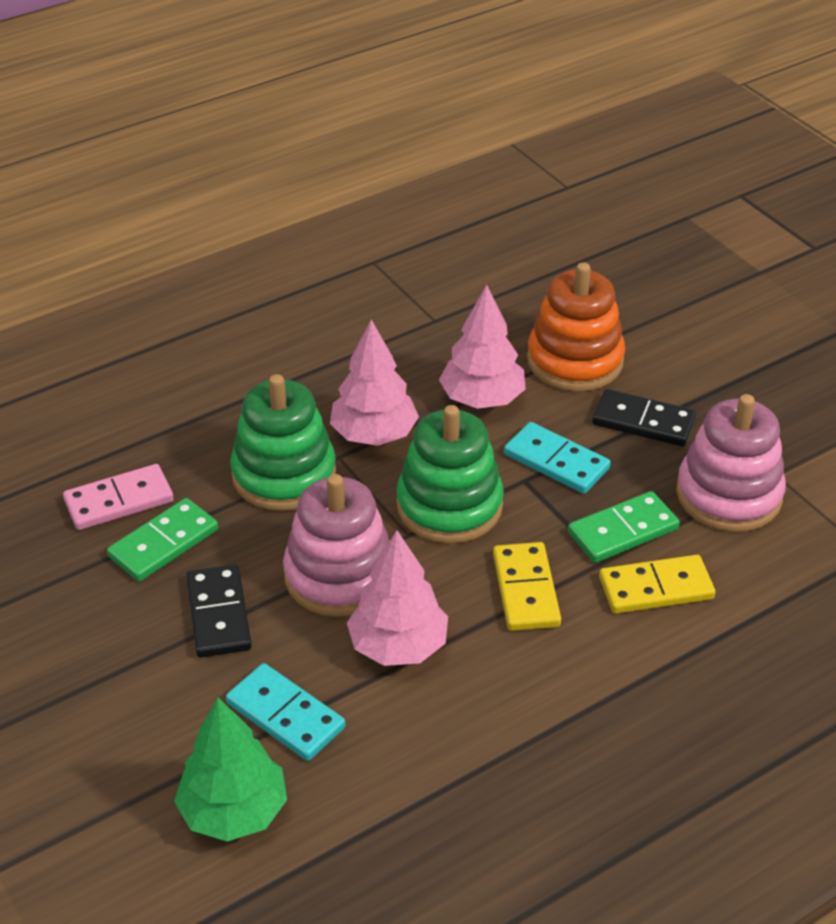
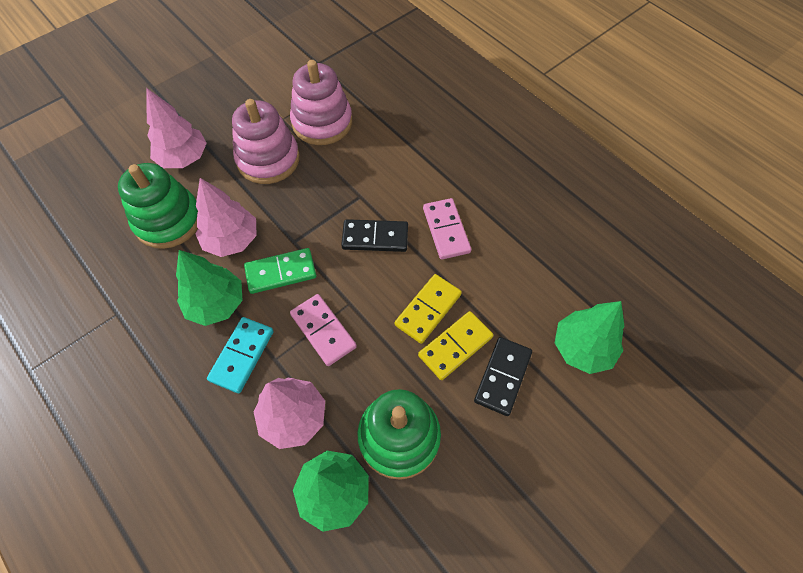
green domino: 2 -> 1
green tree: 1 -> 3
orange stacking toy: 1 -> 0
pink domino: 1 -> 2
turquoise domino: 2 -> 1

